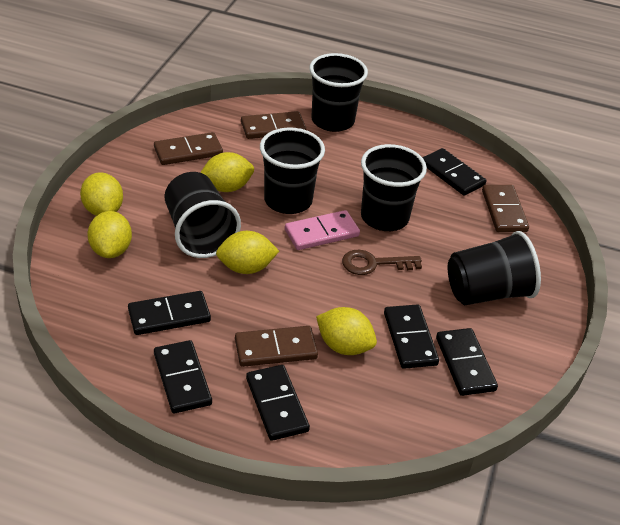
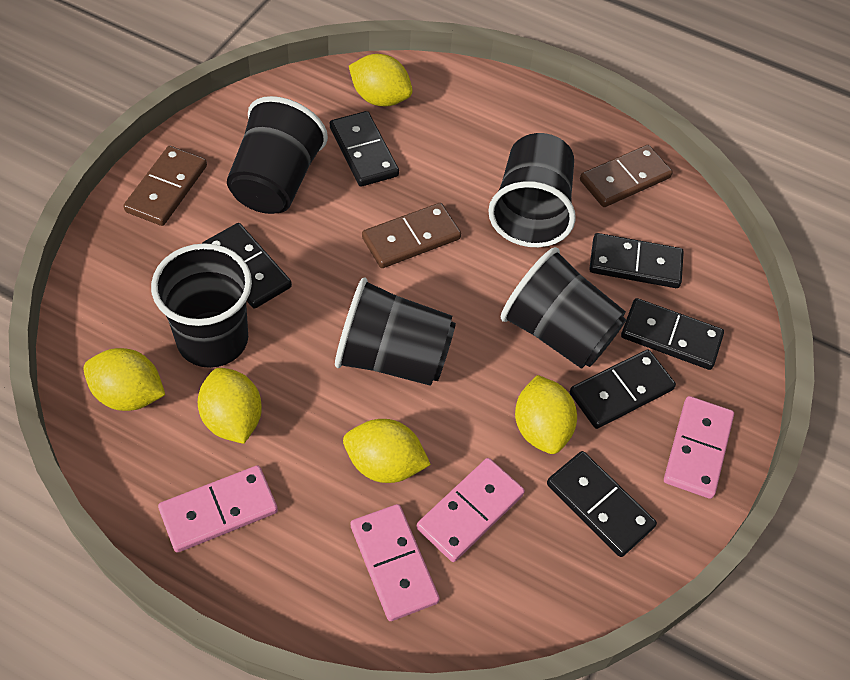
brown domino: 4 -> 3
brown key: 1 -> 0
pink domino: 1 -> 4

